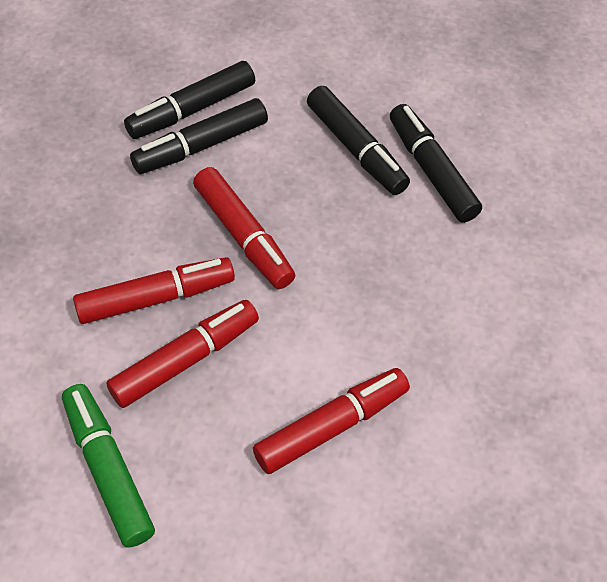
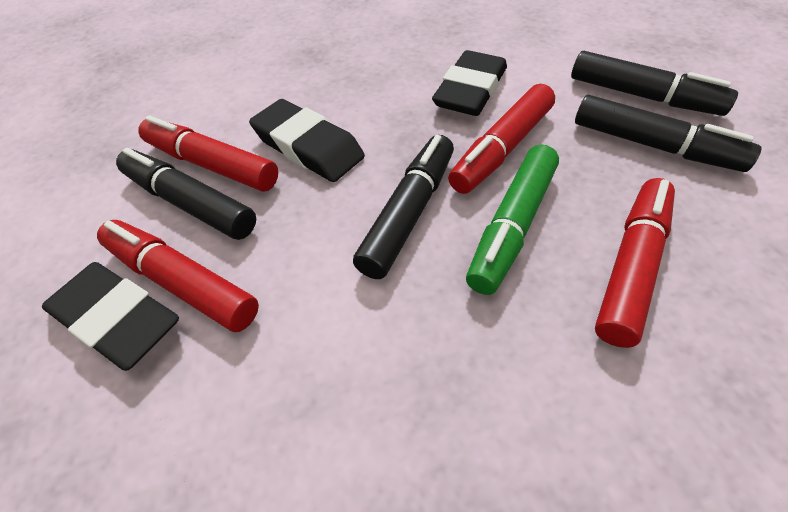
black eraser: 0 -> 3

